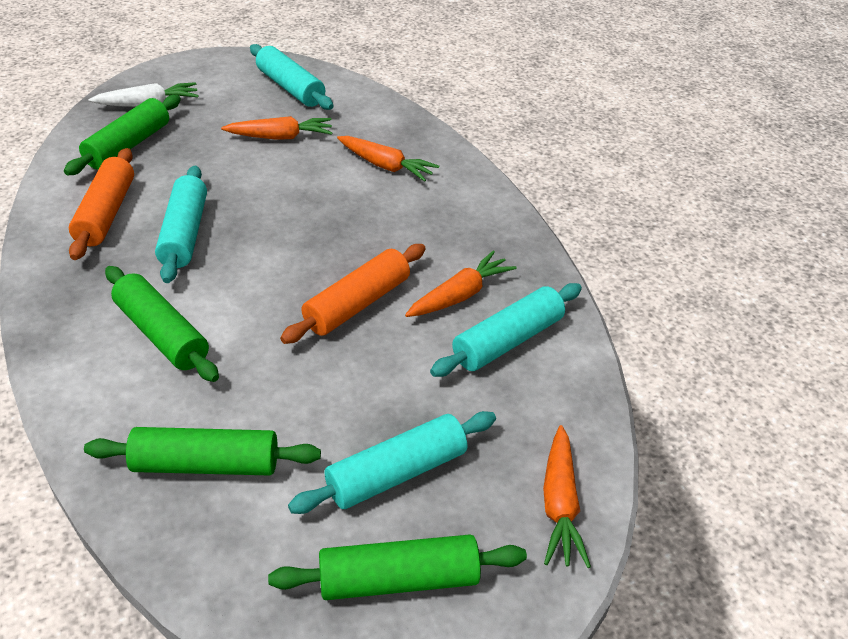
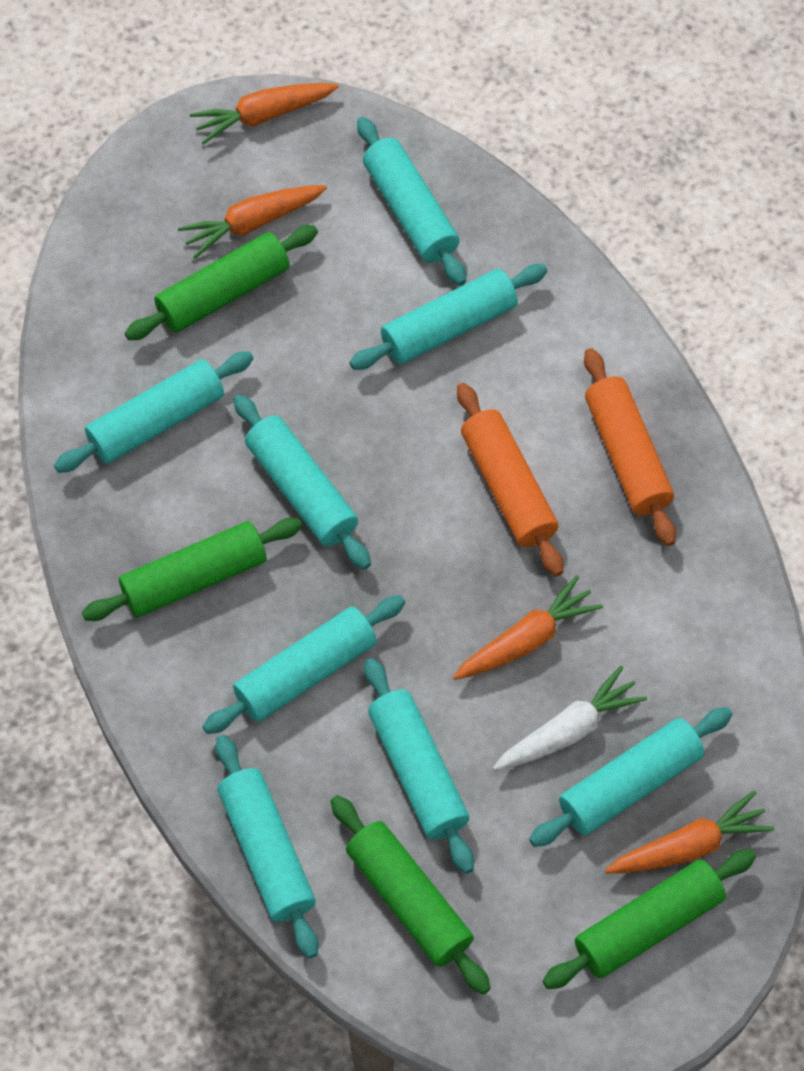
turquoise rolling pin: 4 -> 8

